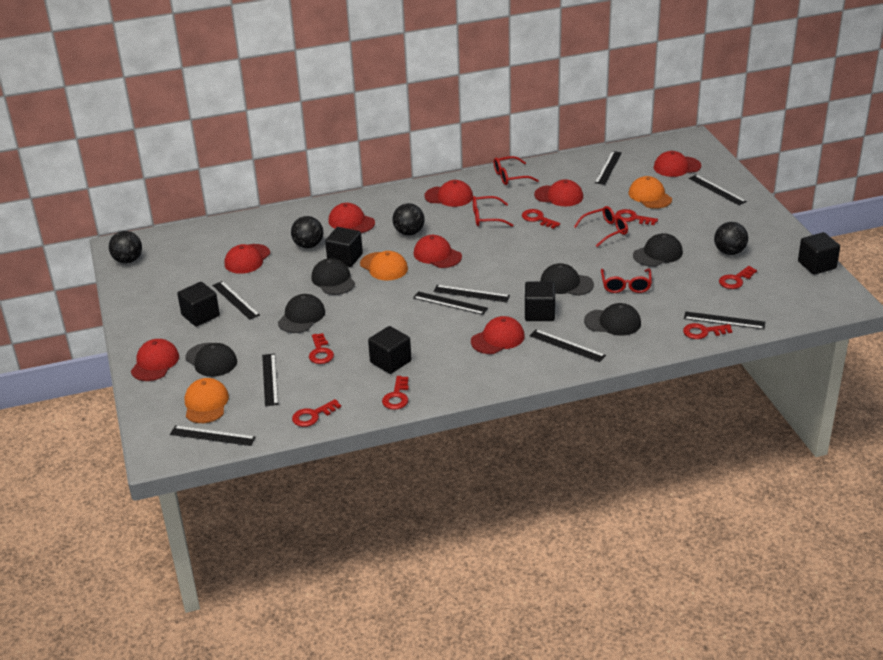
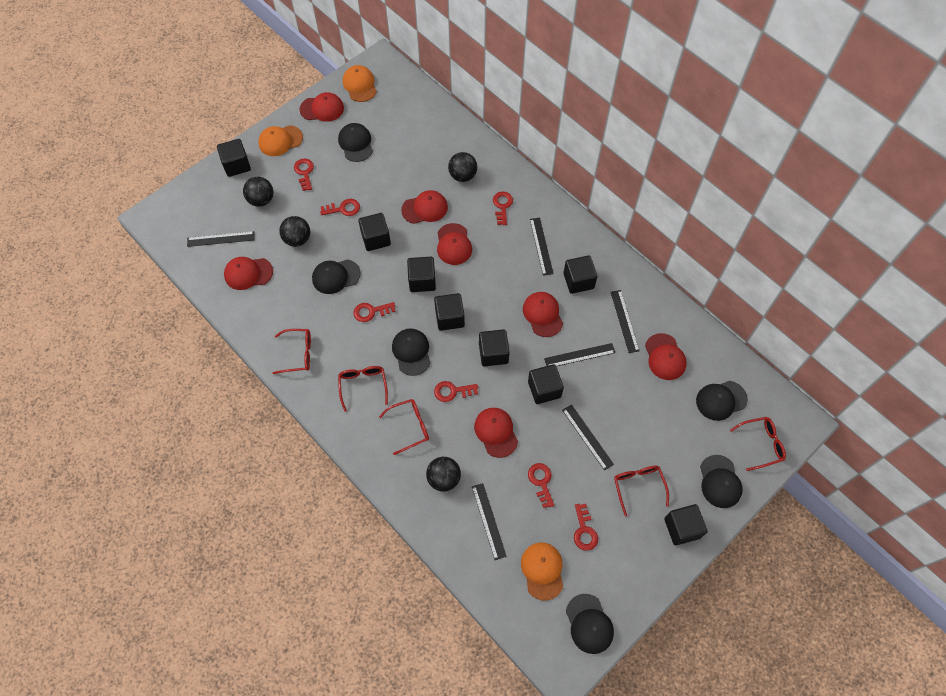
black cube: 5 -> 8
black ruler: 9 -> 6
red cap: 8 -> 7
red glasses: 4 -> 5

